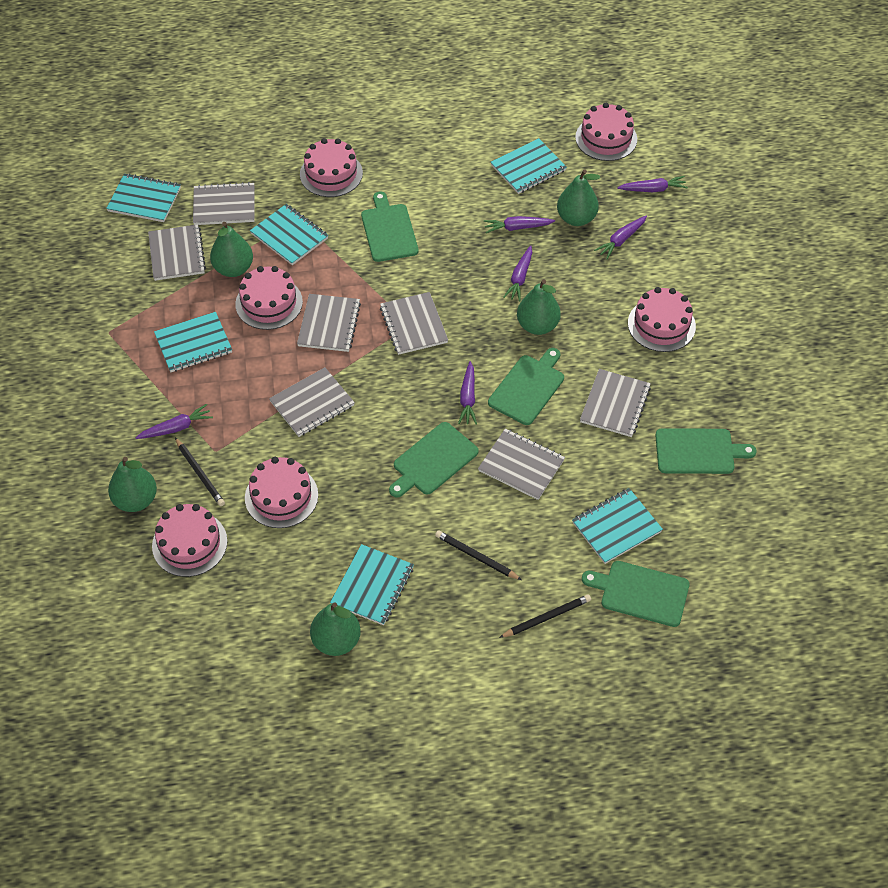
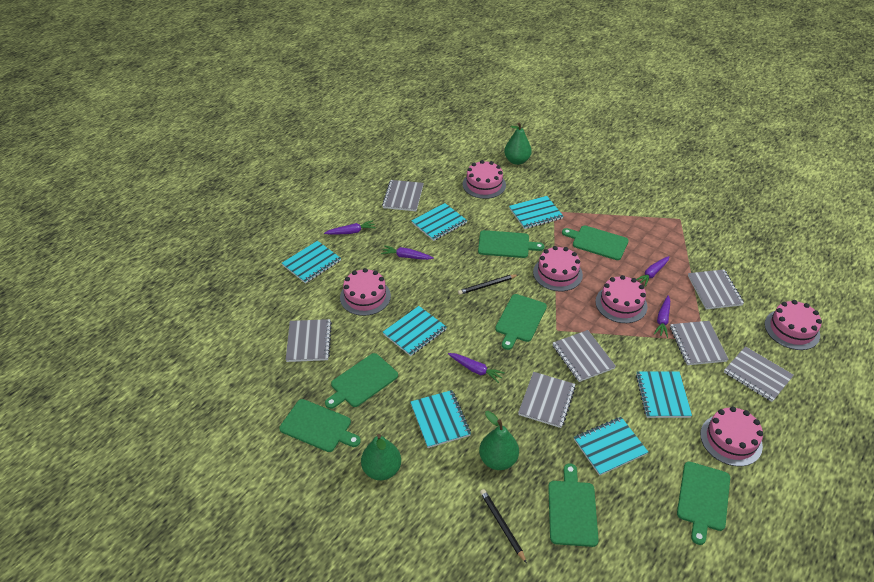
black pencil: 3 -> 2
green cutting board: 5 -> 7
green pear: 5 -> 3
purple carrot: 6 -> 5
turquoise notebook: 6 -> 7

